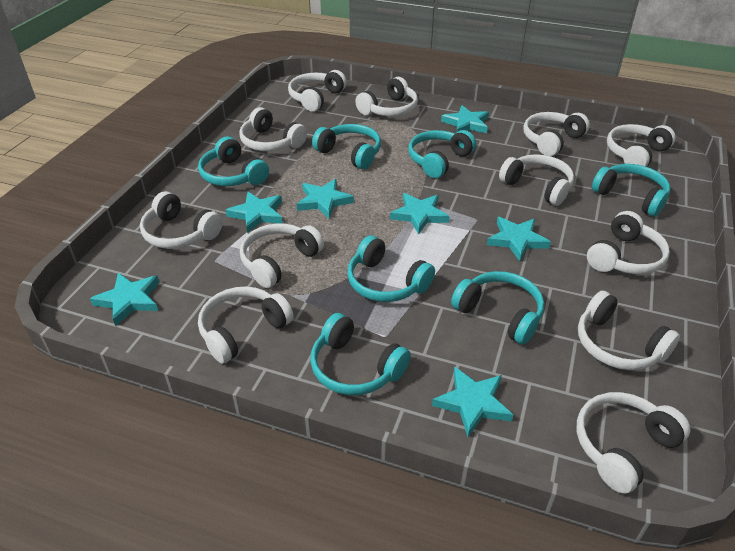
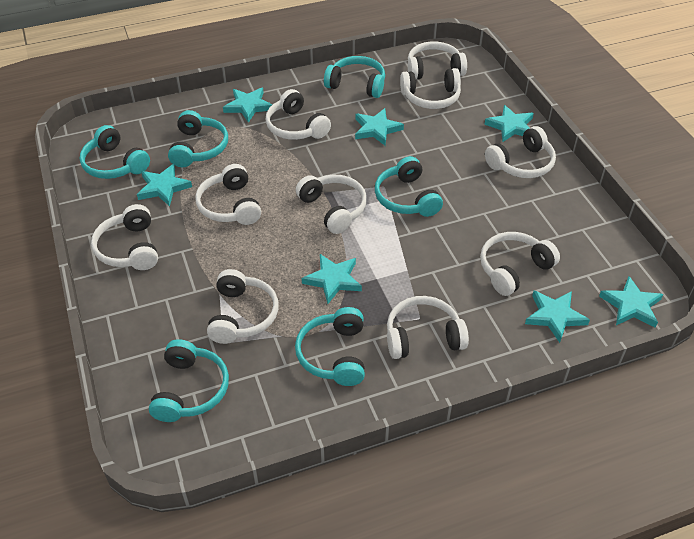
turquoise headphones: 7 -> 6
white headphones: 12 -> 10

